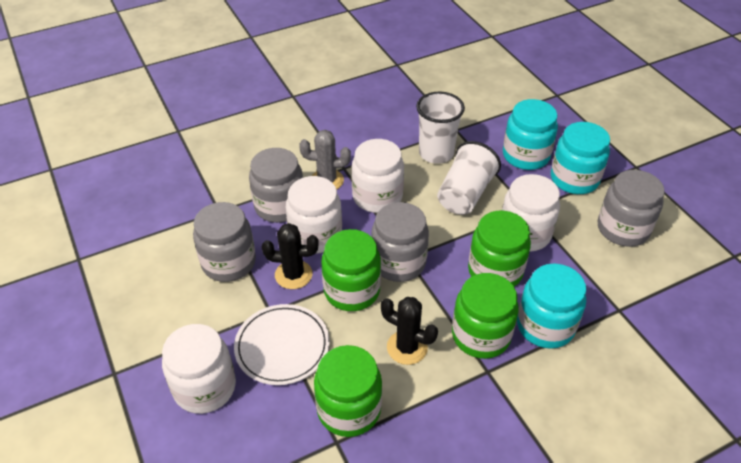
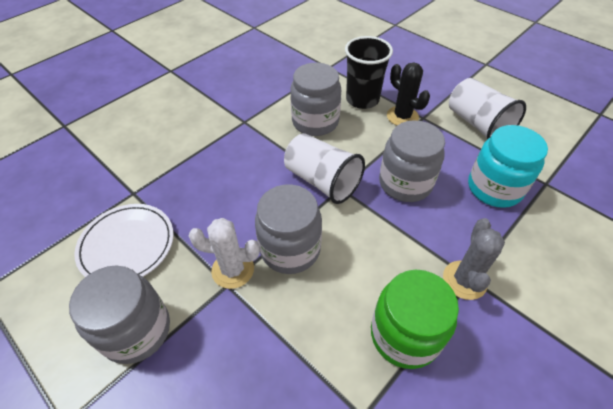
black cactus: 2 -> 1
black cup: 0 -> 1
green jar: 4 -> 1
turquoise jar: 3 -> 1
white cactus: 0 -> 1
white jar: 4 -> 0

